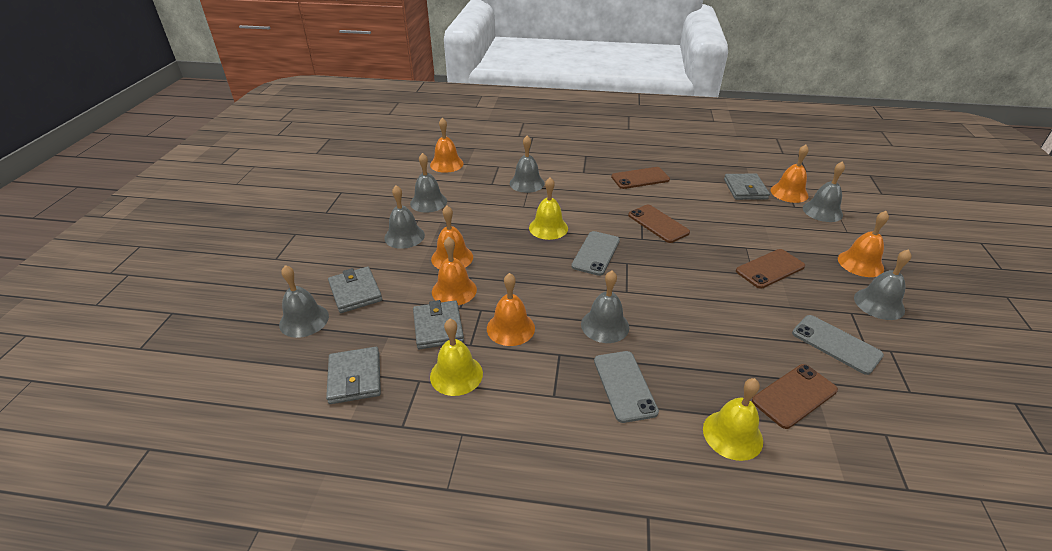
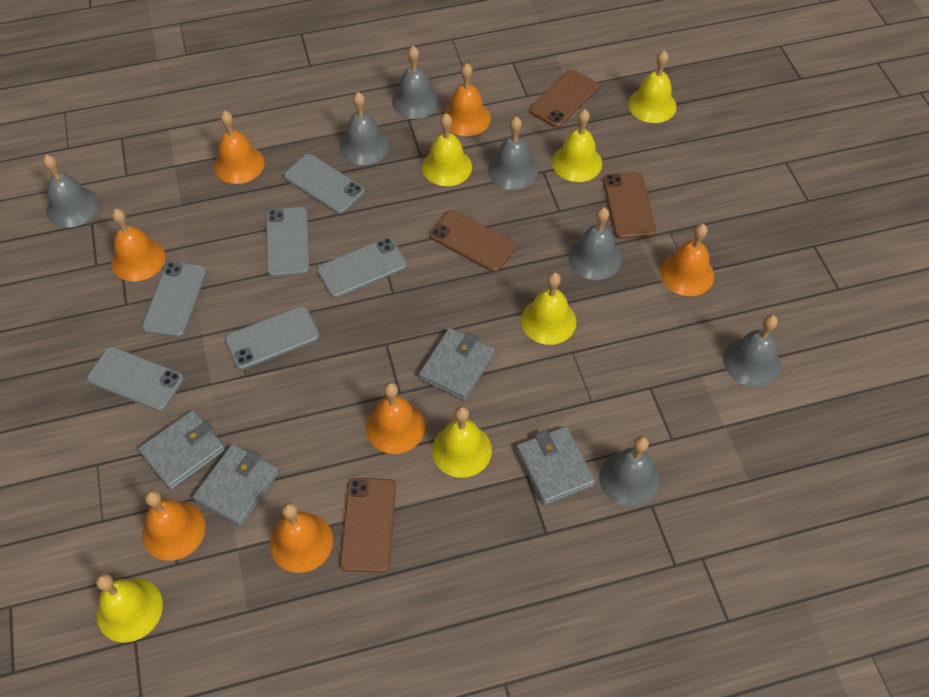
grey phone: 3 -> 6
orange bell: 6 -> 7
yellow bell: 3 -> 6

